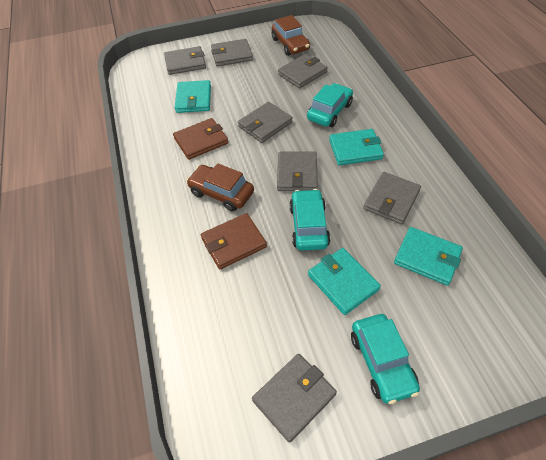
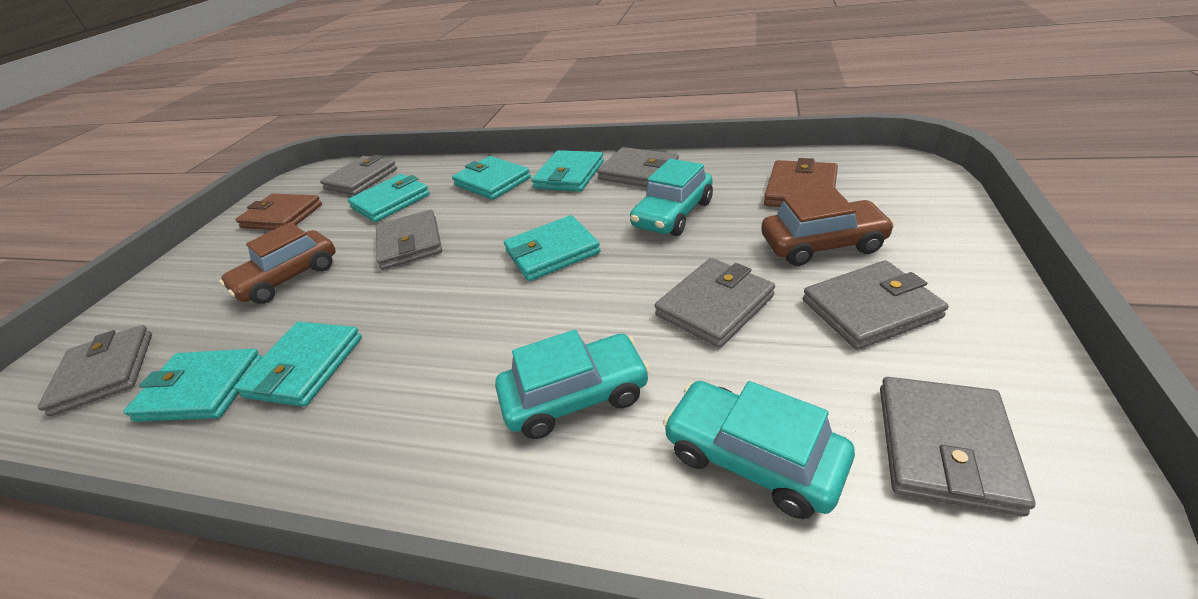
turquoise wallet: 4 -> 6

